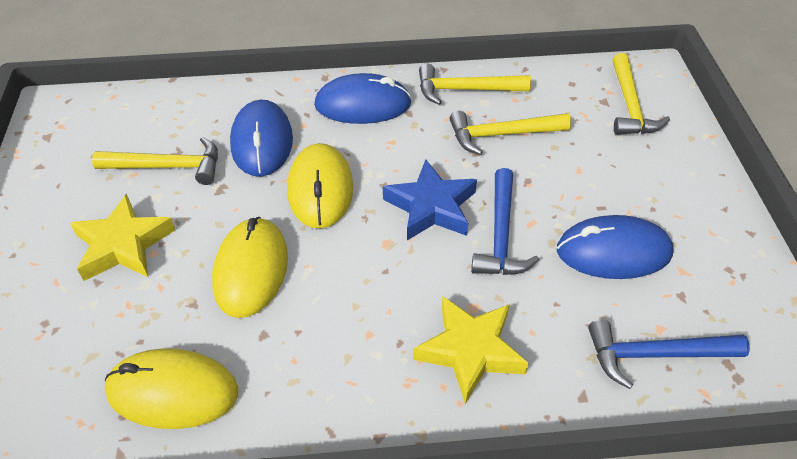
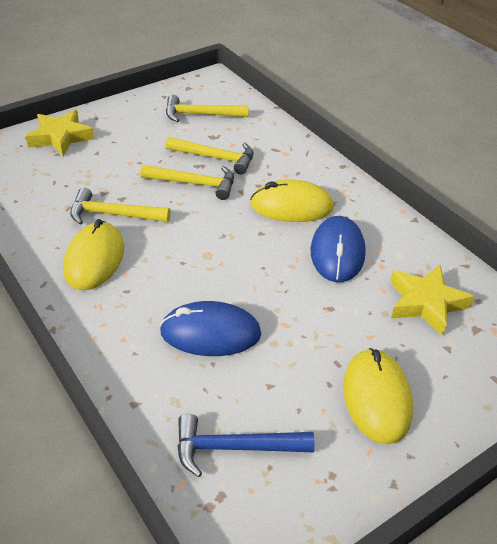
blue hammer: 2 -> 1
blue mouse: 3 -> 2
blue star: 1 -> 0

